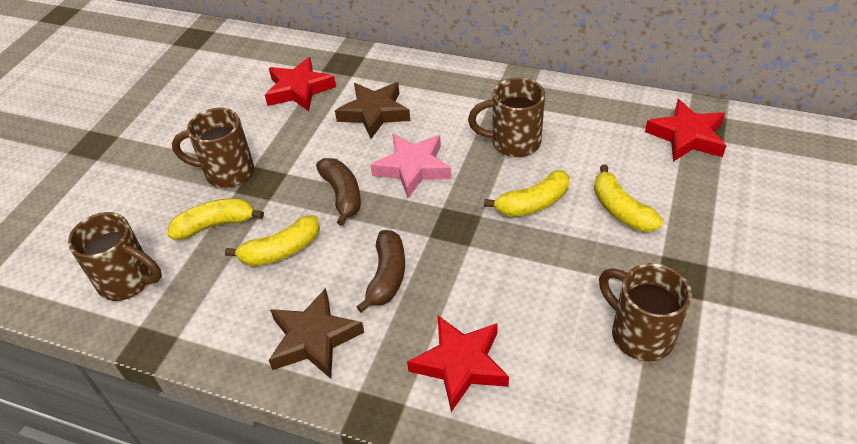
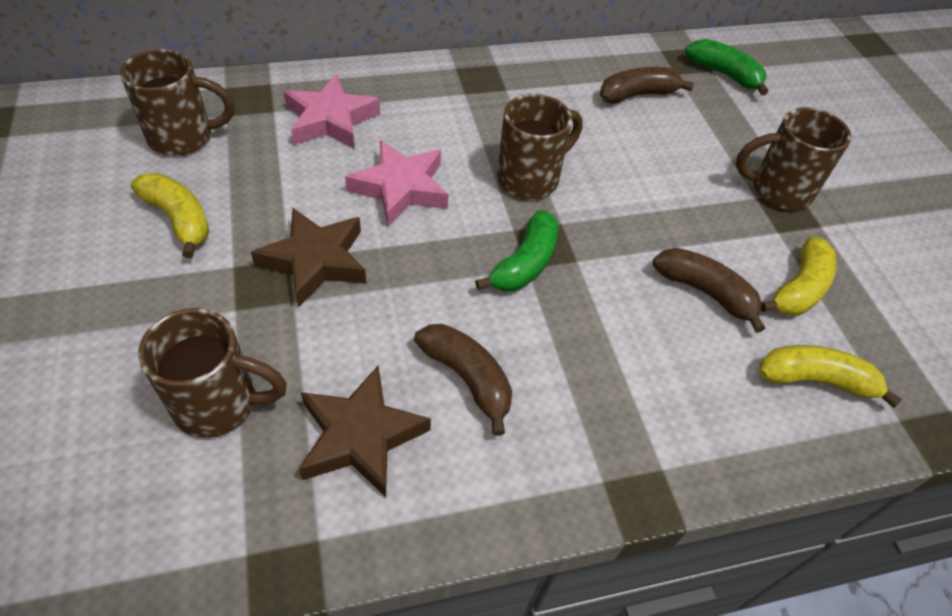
brown banana: 2 -> 3
green banana: 0 -> 2
pink star: 1 -> 2
red star: 3 -> 0
yellow banana: 4 -> 3

